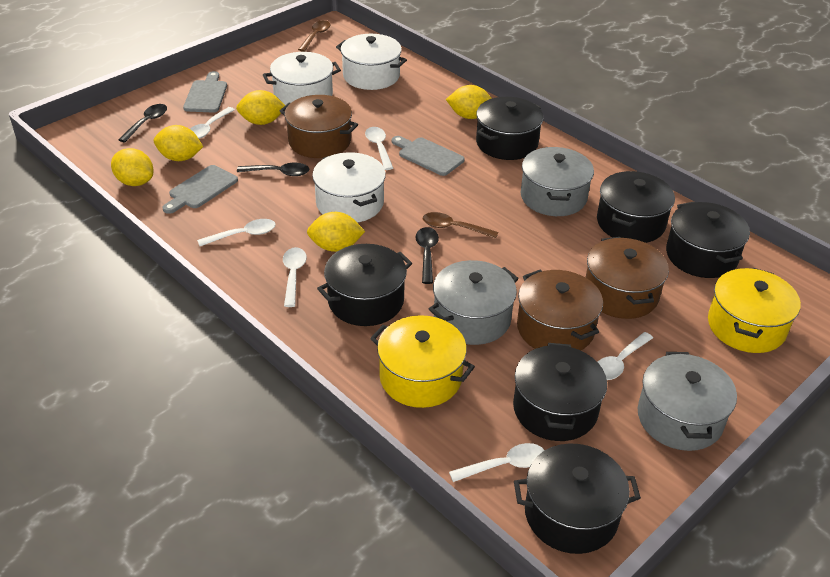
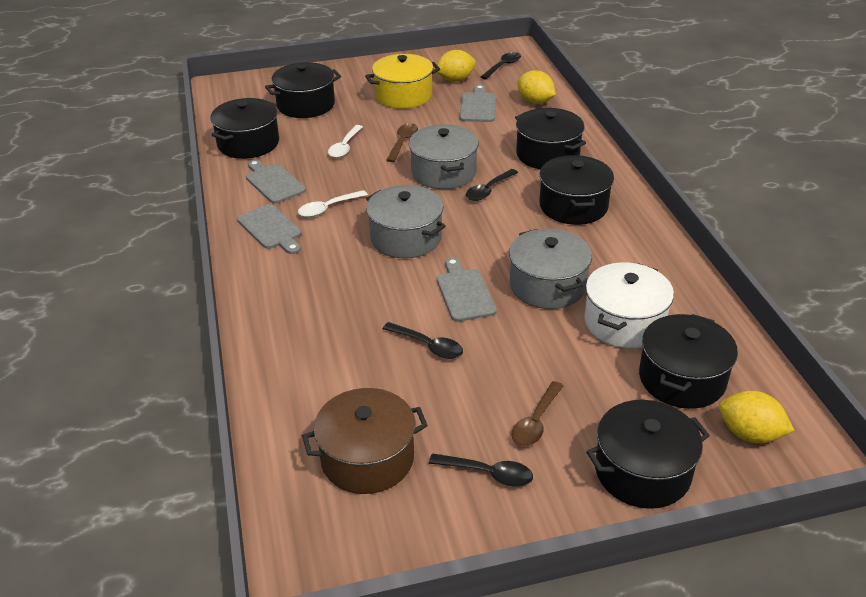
black spoon: 3 -> 4
brown pot: 3 -> 1
grey cutting board: 3 -> 4
white pot: 3 -> 1
white spoon: 6 -> 2
yellow lemon: 5 -> 3
yellow pot: 2 -> 1

